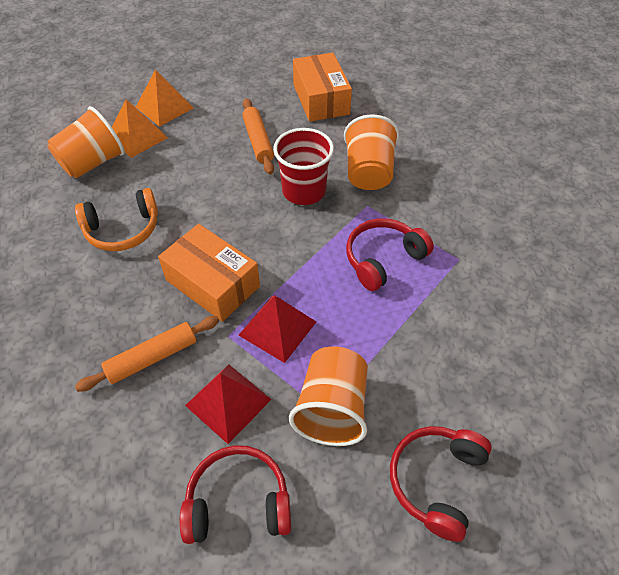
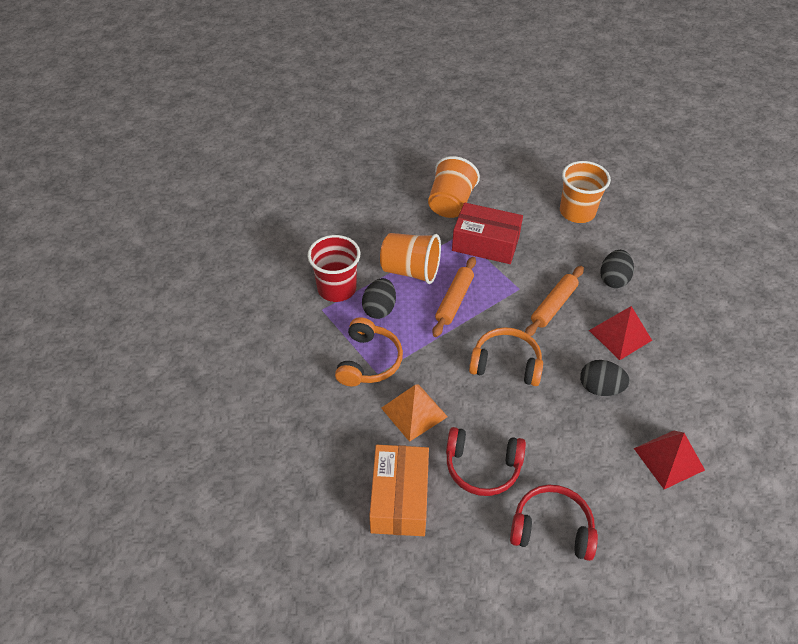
black egg: 0 -> 3
orange box: 2 -> 1
orange headphones: 1 -> 2
orange pyramid: 2 -> 1
red box: 0 -> 1
red headphones: 3 -> 2

